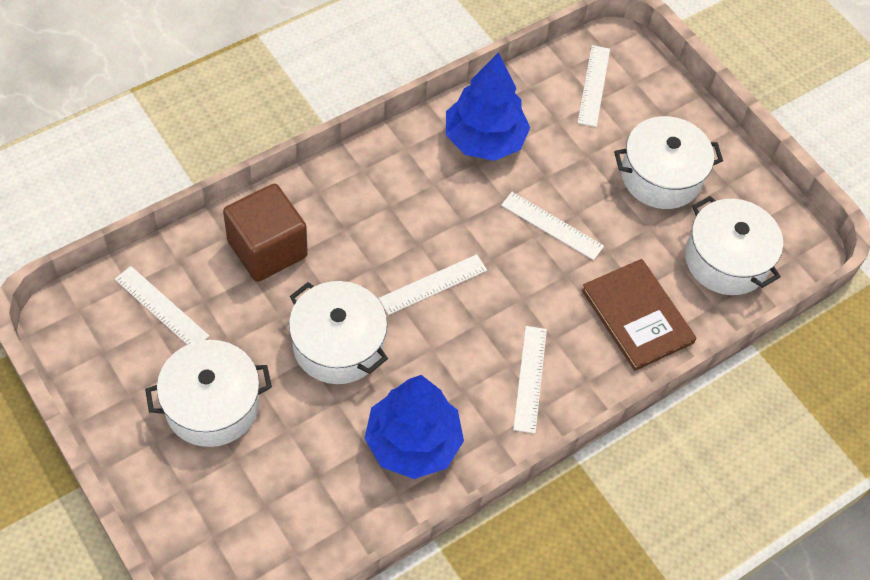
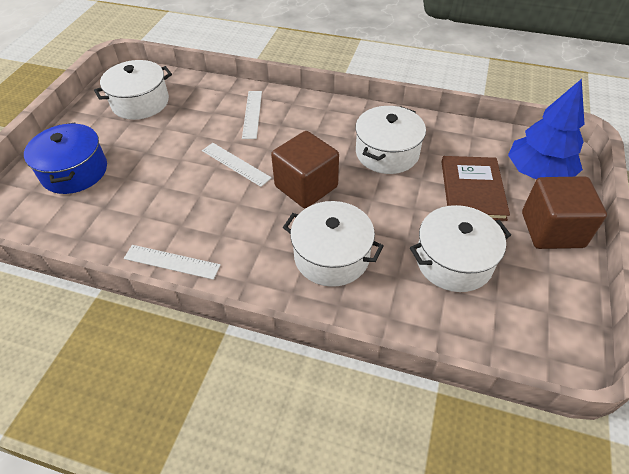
blue pot: 0 -> 1
blue tree: 2 -> 1
brown cube: 1 -> 2
white ruler: 5 -> 3

